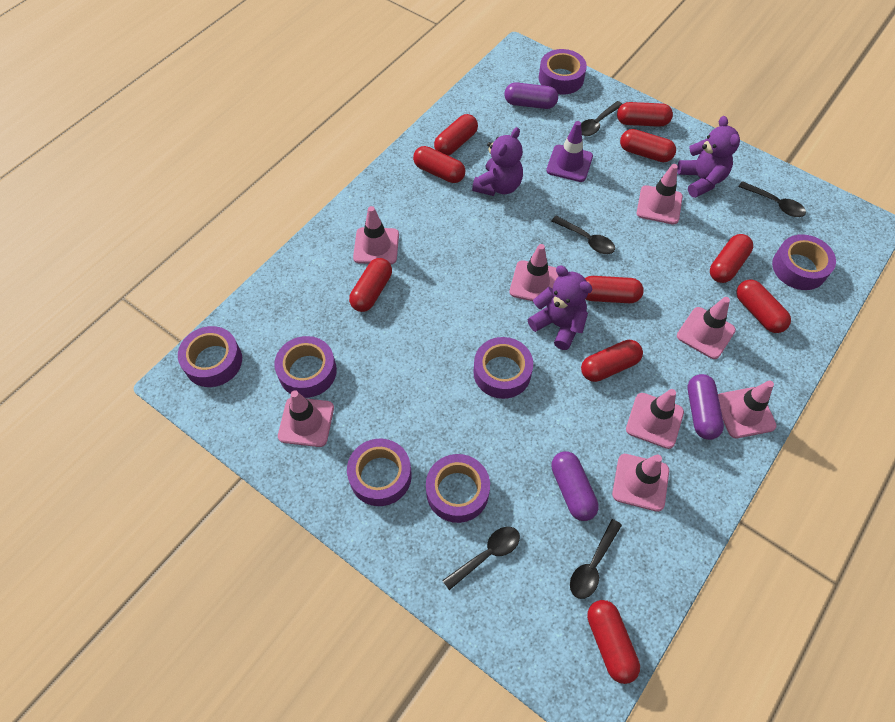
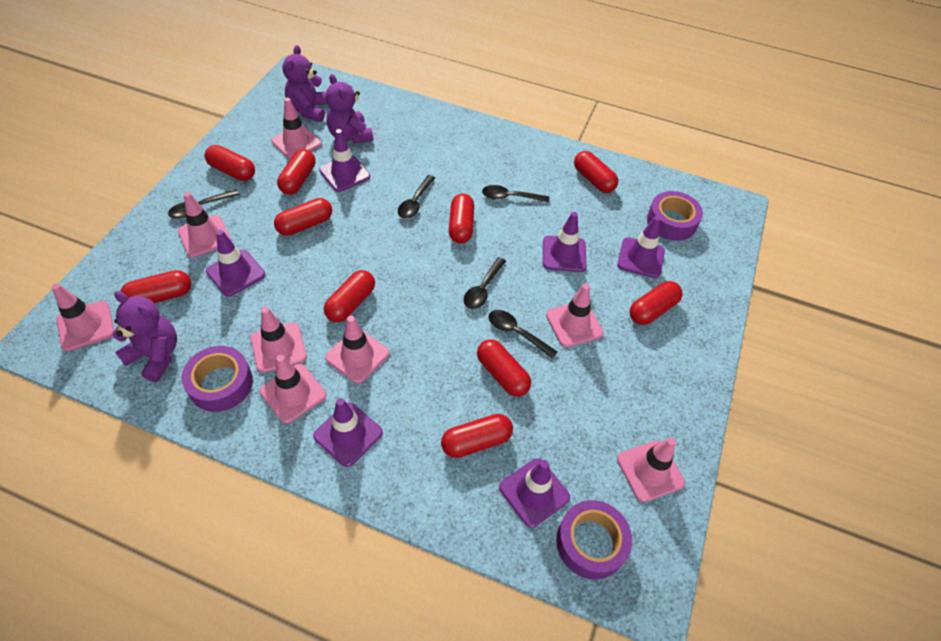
purple capsule: 3 -> 0
purple tape: 7 -> 3
purple traffic cone: 1 -> 6

